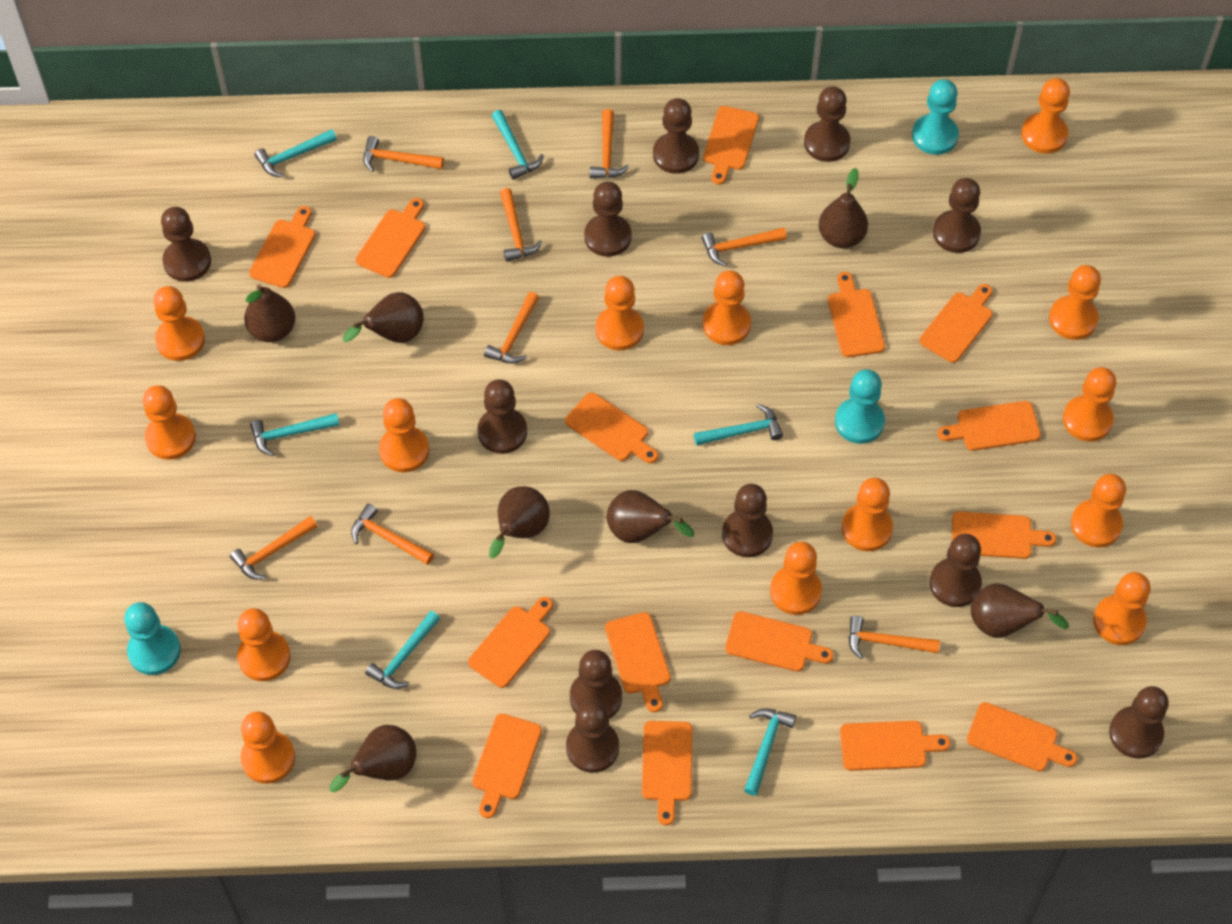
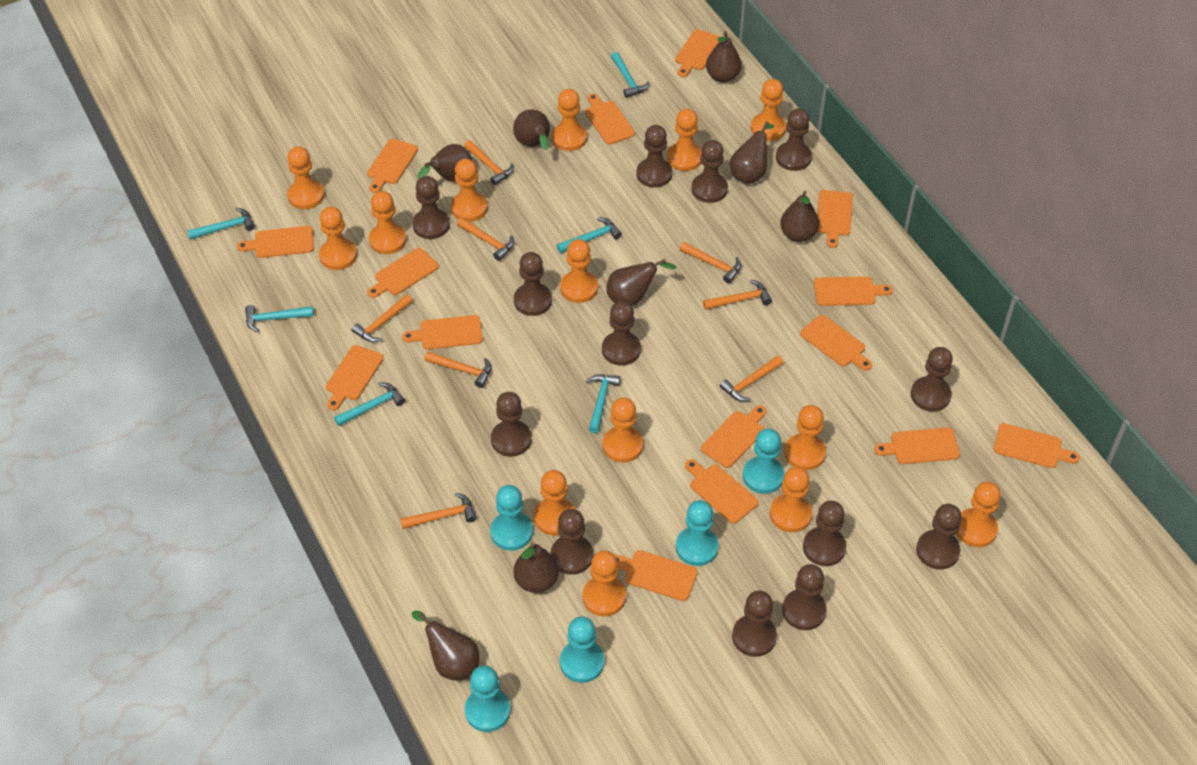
brown pawn: 11 -> 13
brown pear: 7 -> 8
turquoise pawn: 3 -> 5

